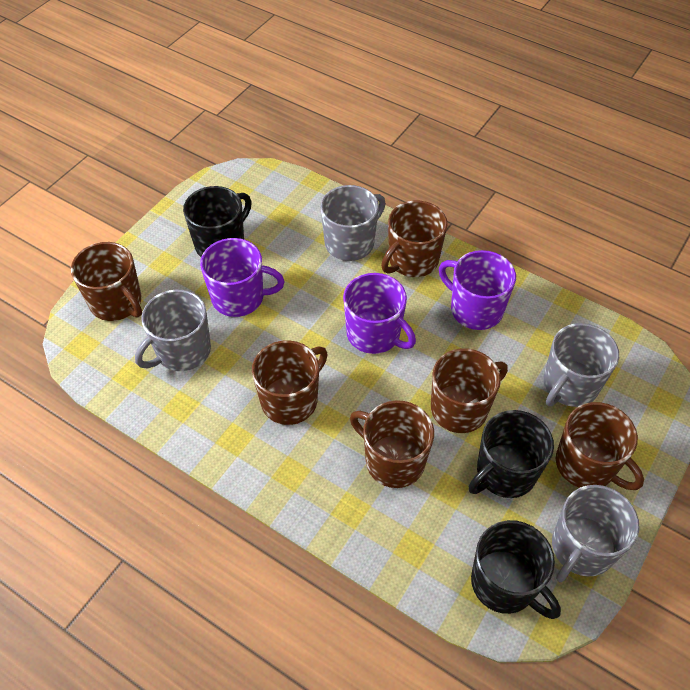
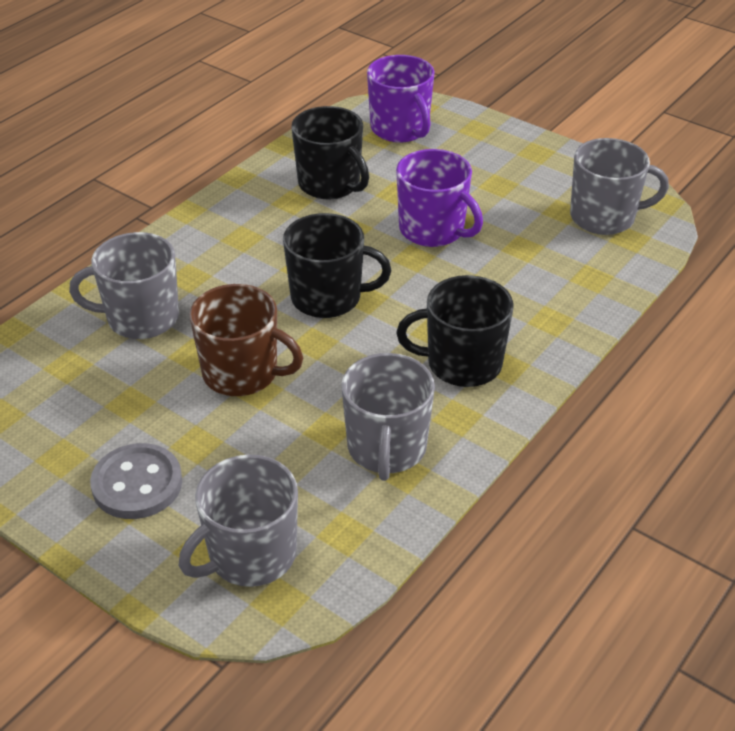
brown mug: 6 -> 1
grey button: 0 -> 1
purple mug: 3 -> 2

